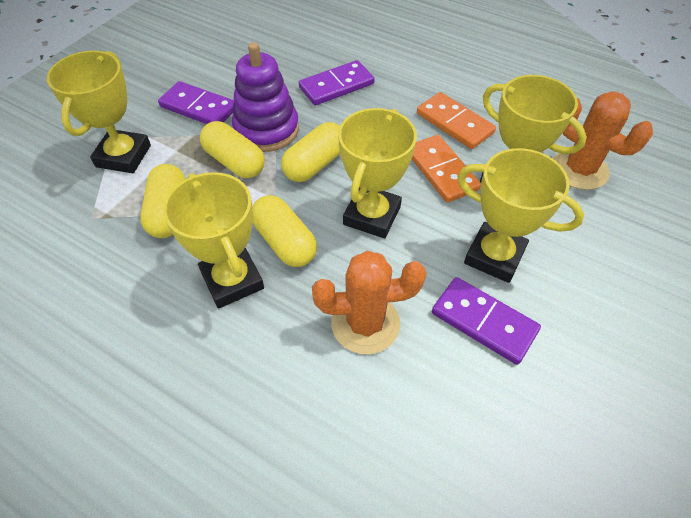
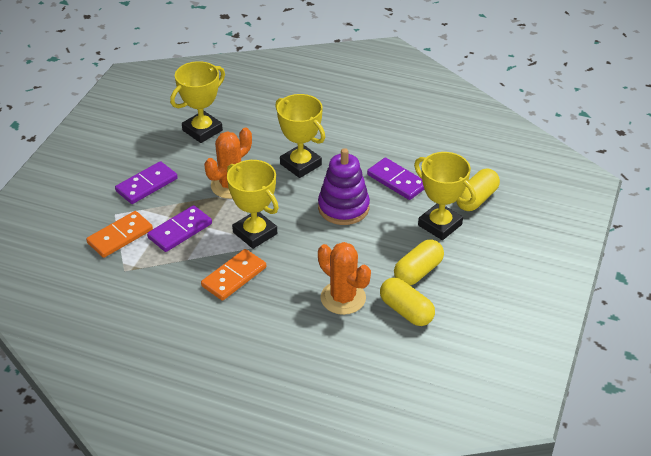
yellow capsule: 4 -> 3
yellow trophy: 5 -> 4

